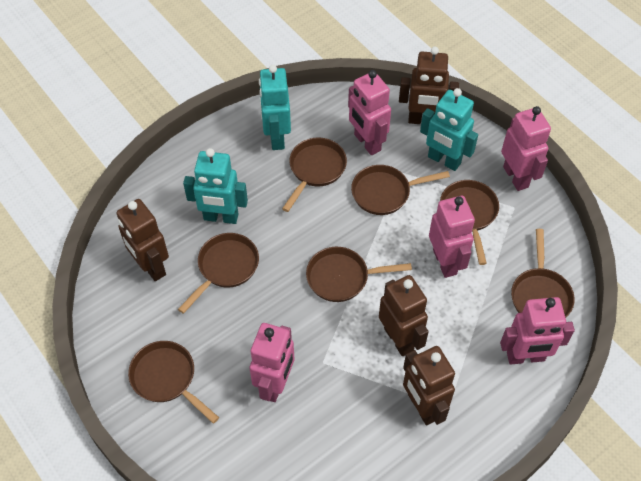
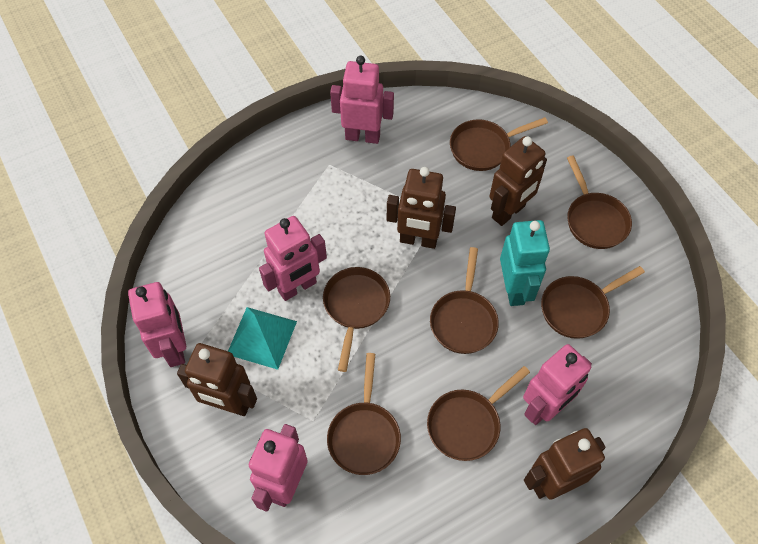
turquoise pyramid: 0 -> 1
turquoise robot: 3 -> 1

